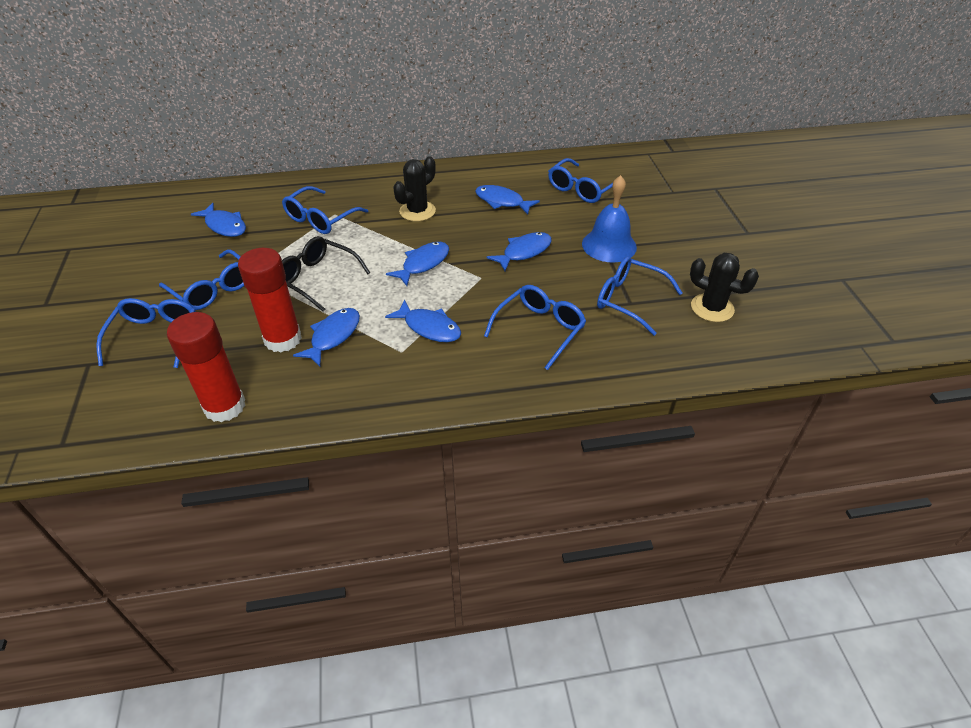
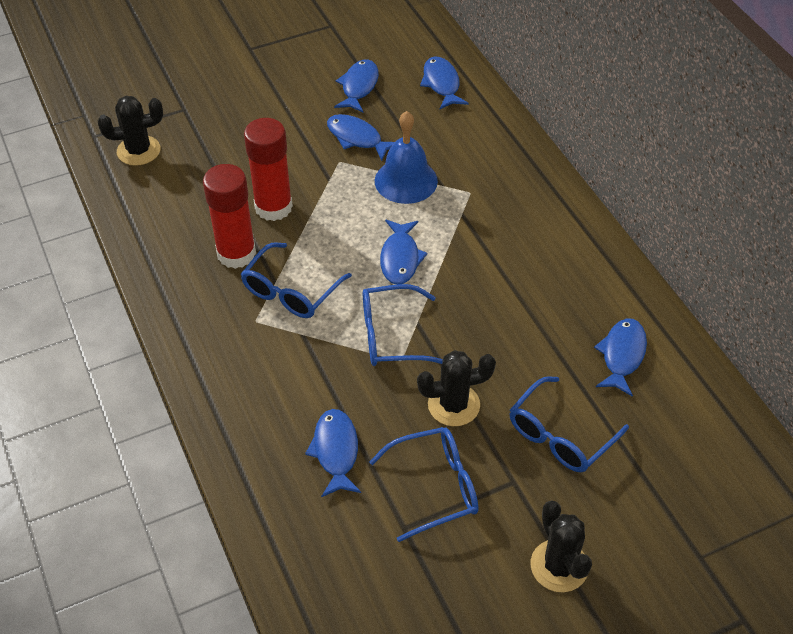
black cactus: 2 -> 3
black glasses: 1 -> 0
blue glasses: 6 -> 4

